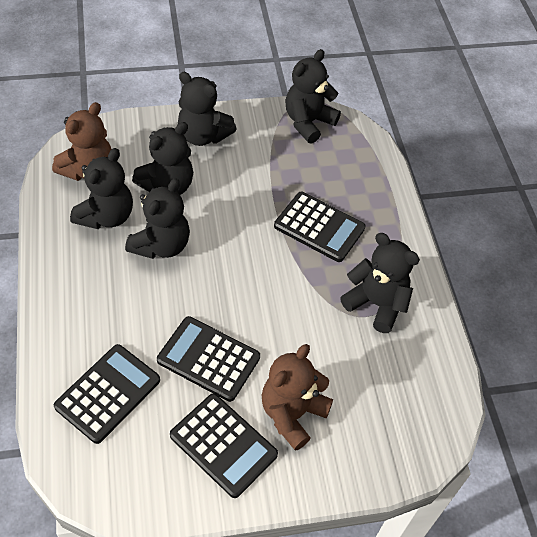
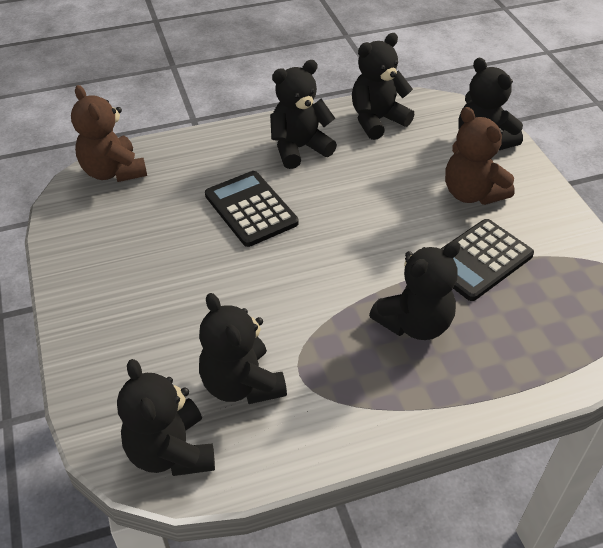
black calculator: 4 -> 2

